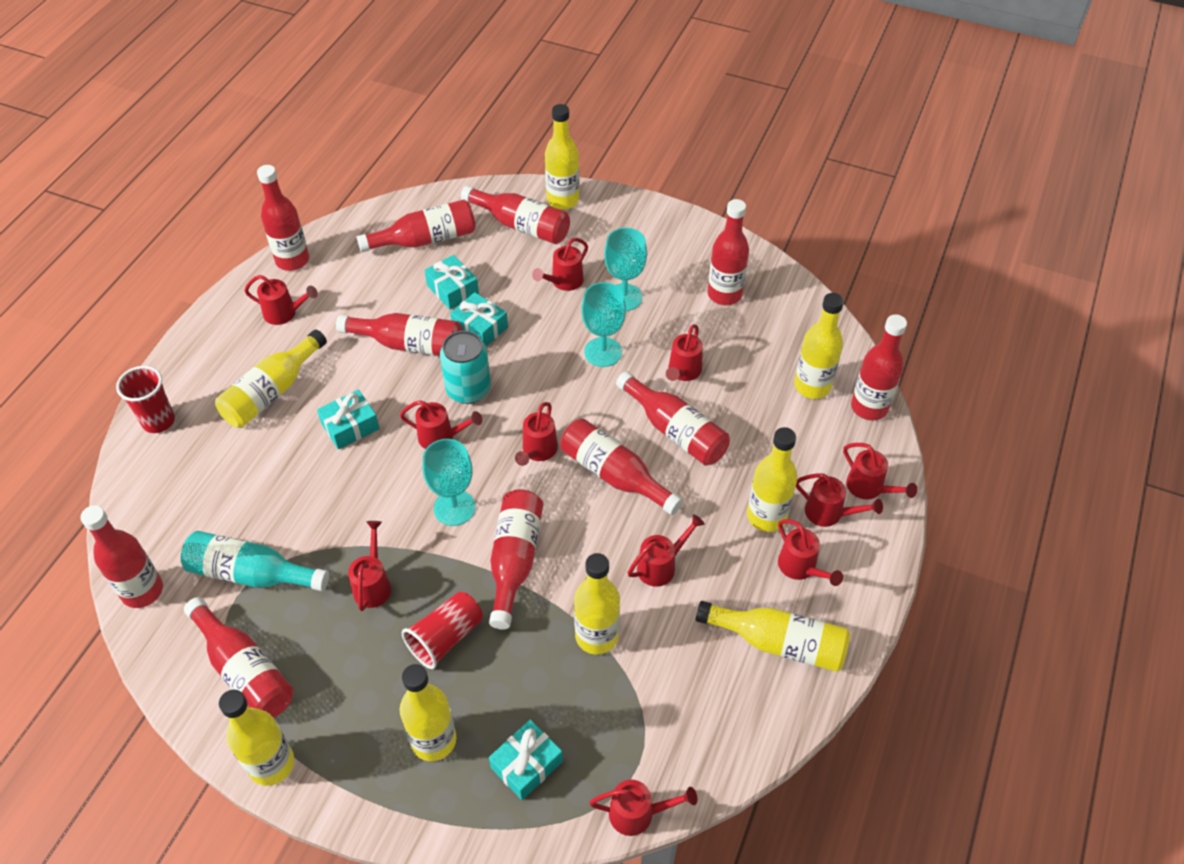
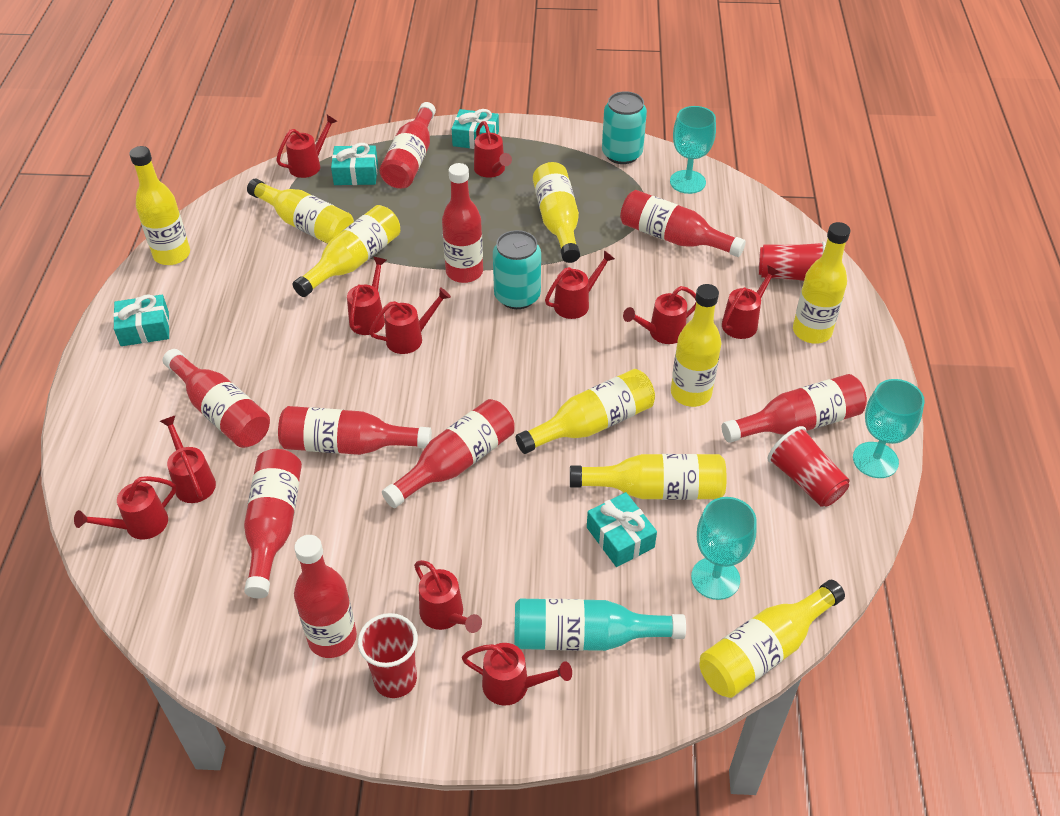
red bottle: 11 -> 9
red cup: 2 -> 3
turquoise can: 1 -> 2
yellow bottle: 8 -> 9

